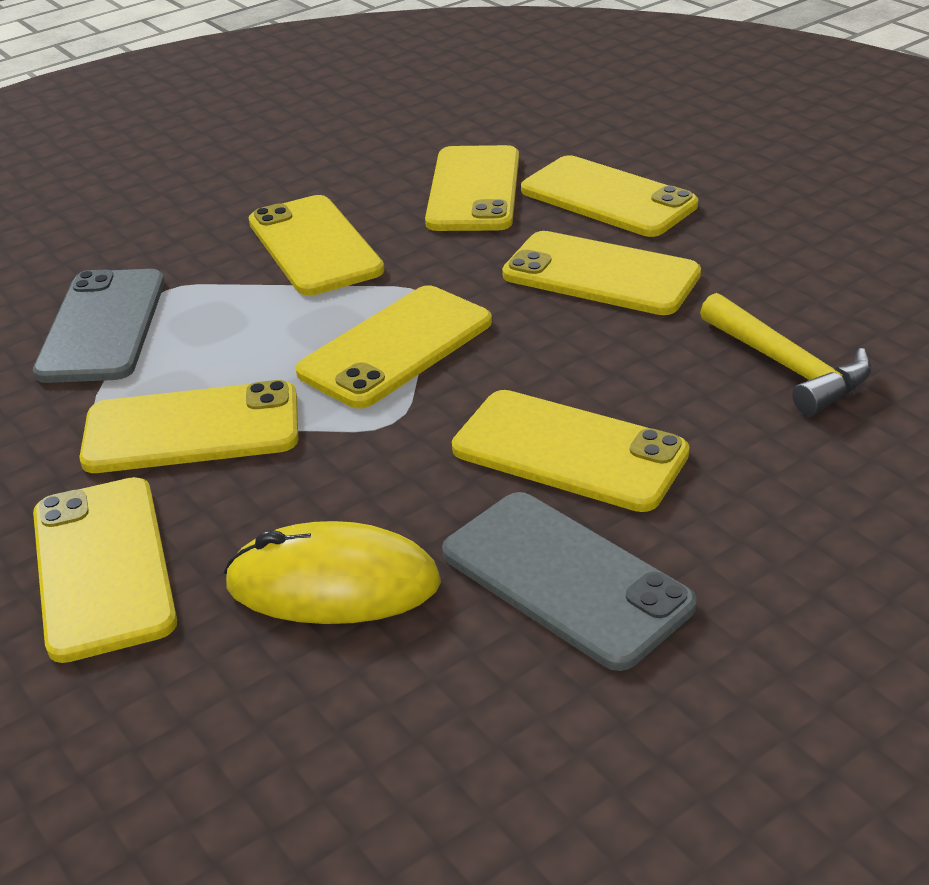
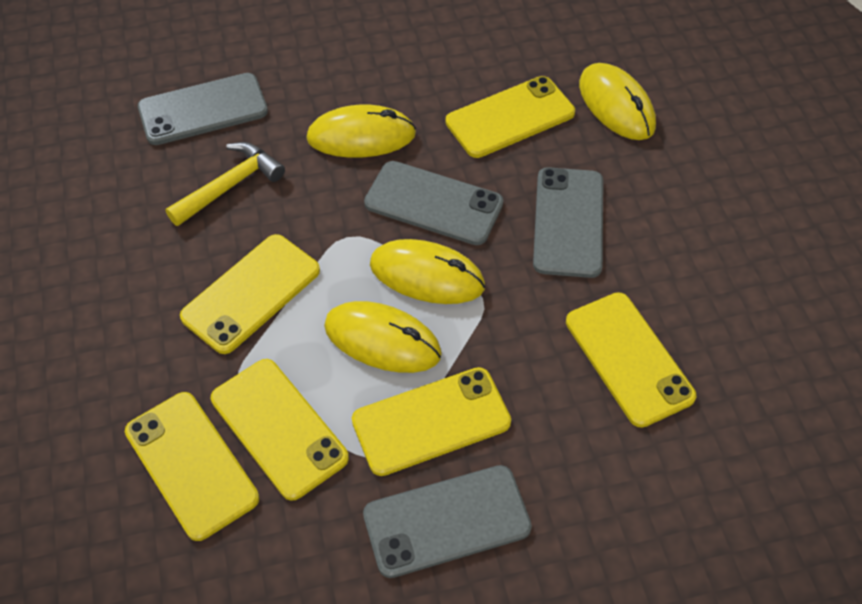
grey phone: 2 -> 4
yellow mouse: 1 -> 4
yellow phone: 8 -> 6

